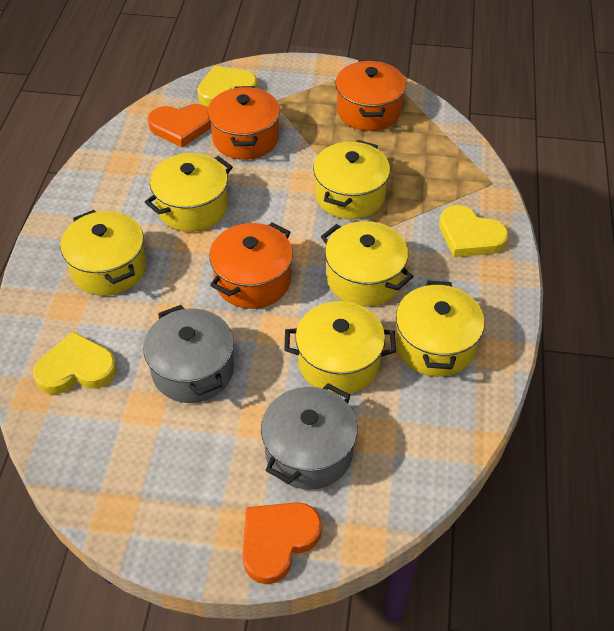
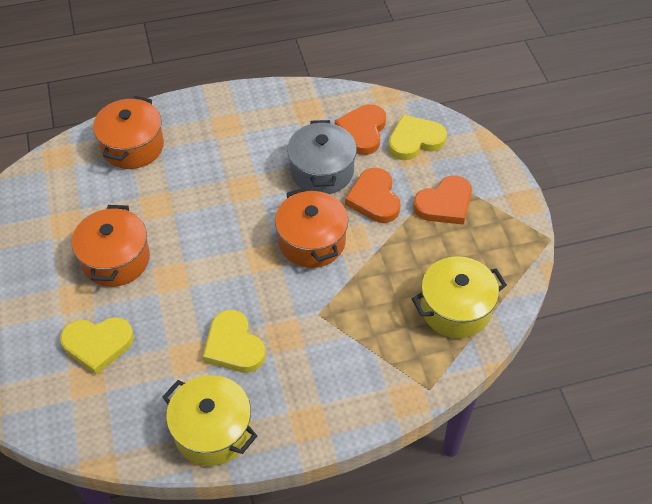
grey pot: 2 -> 1
orange heart: 2 -> 3
yellow pot: 6 -> 2

